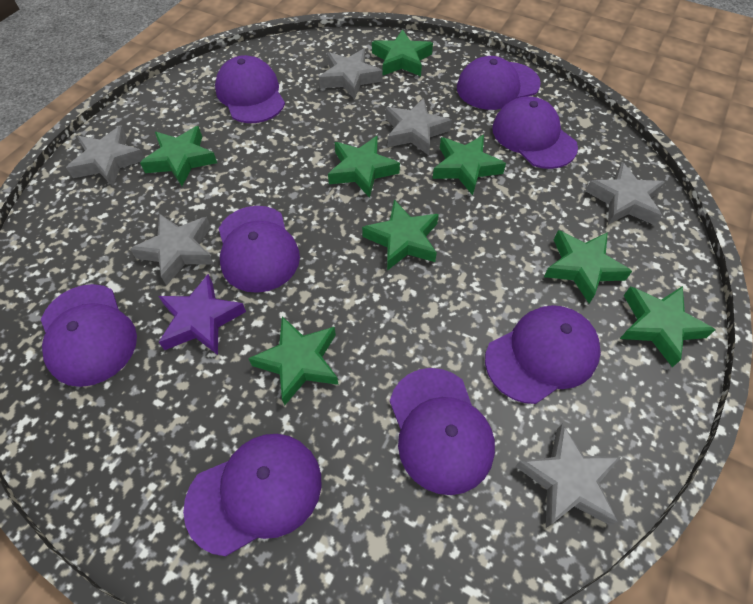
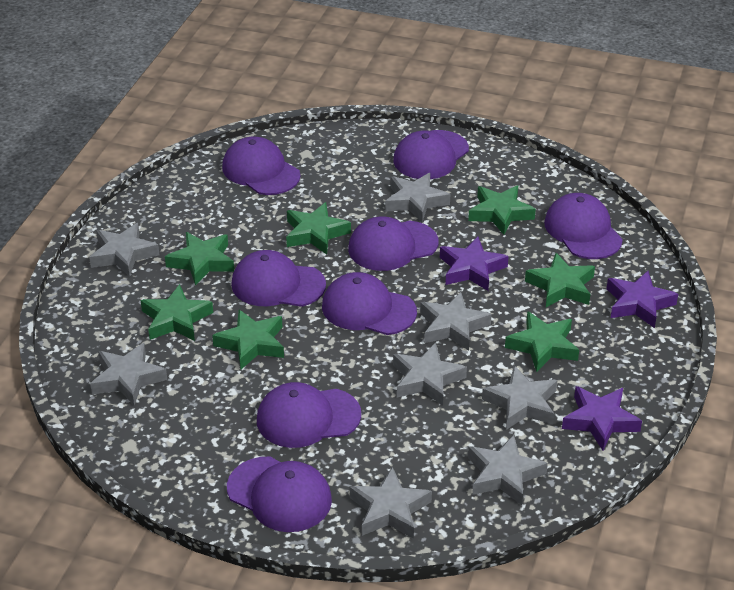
green star: 8 -> 7
grey star: 6 -> 8
purple star: 1 -> 3

